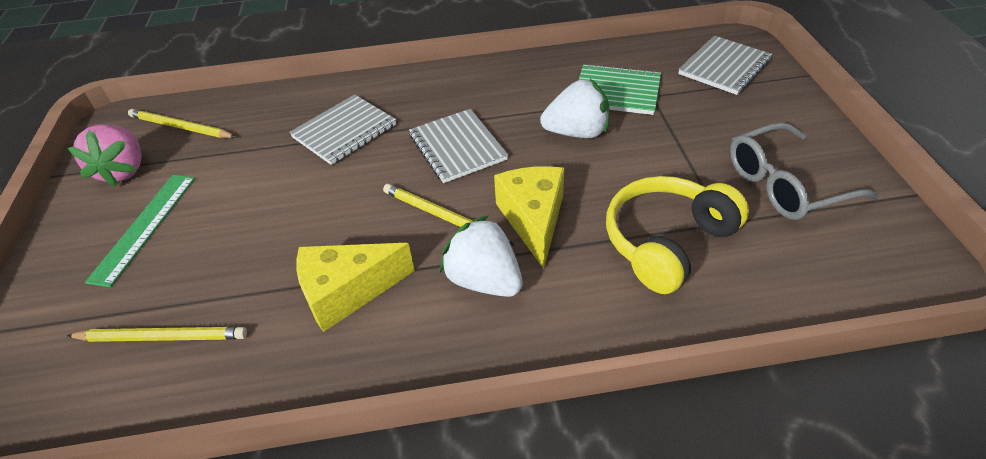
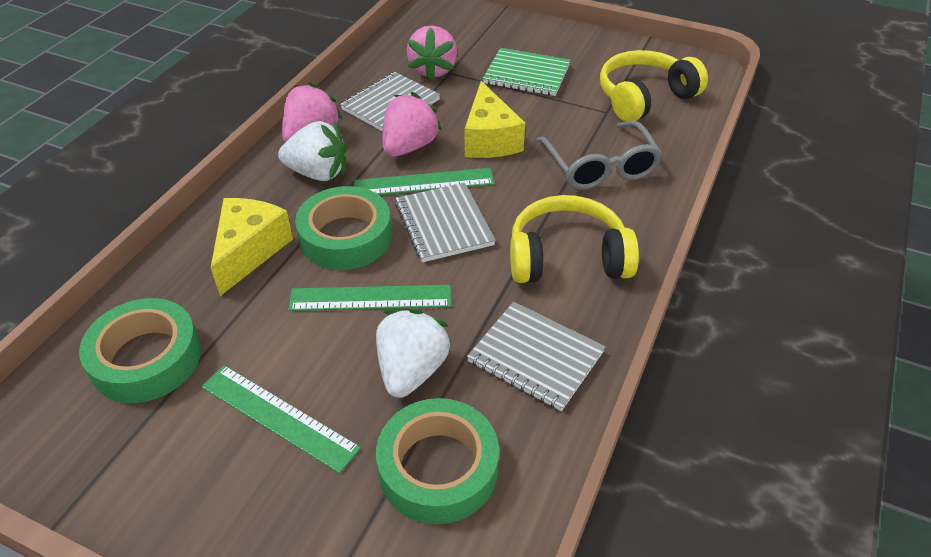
green ruler: 1 -> 3
green tape: 0 -> 3
pink strawberry: 1 -> 3
yellow headphones: 1 -> 2
yellow pencil: 3 -> 0

